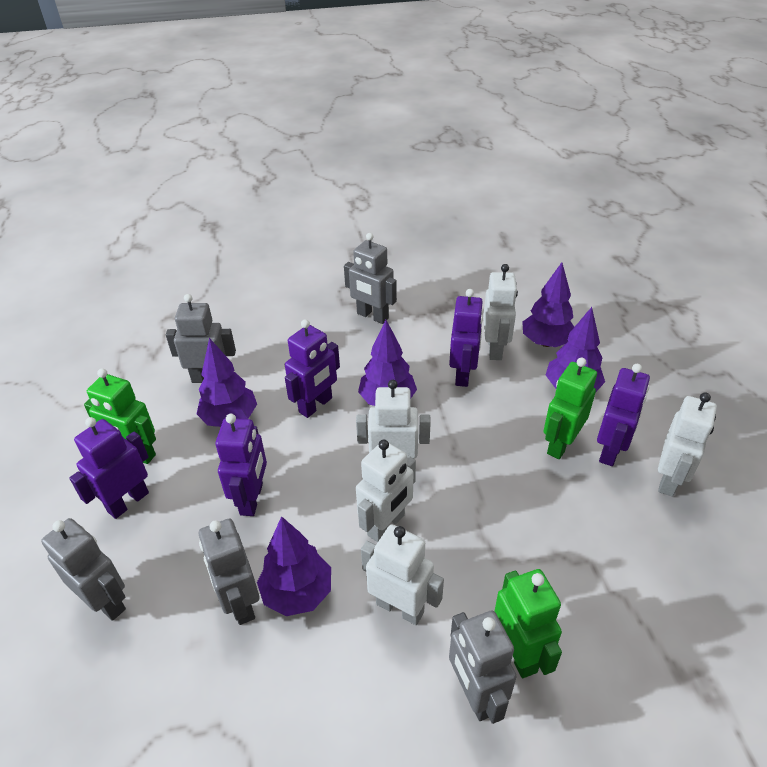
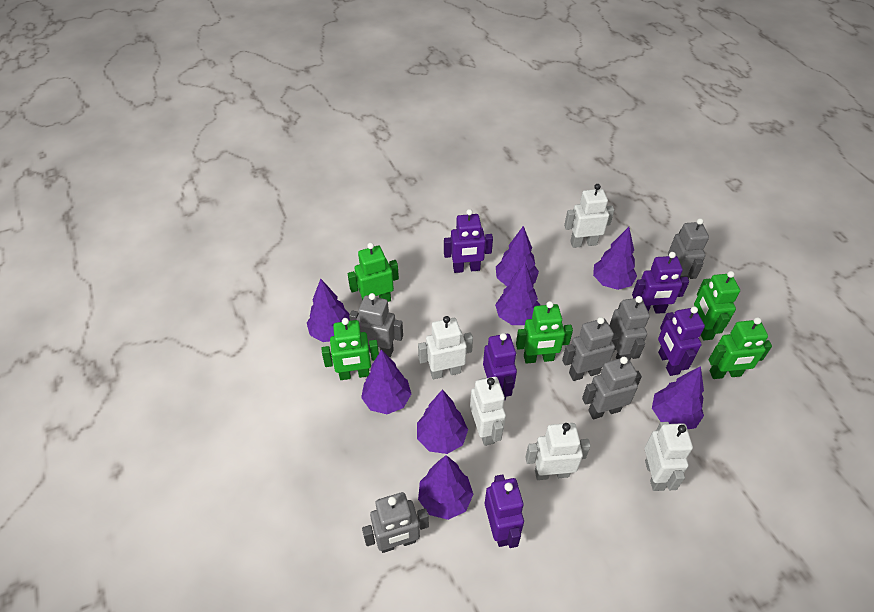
green robot: 3 -> 5
grey robot: 5 -> 6
purple tree: 5 -> 8

